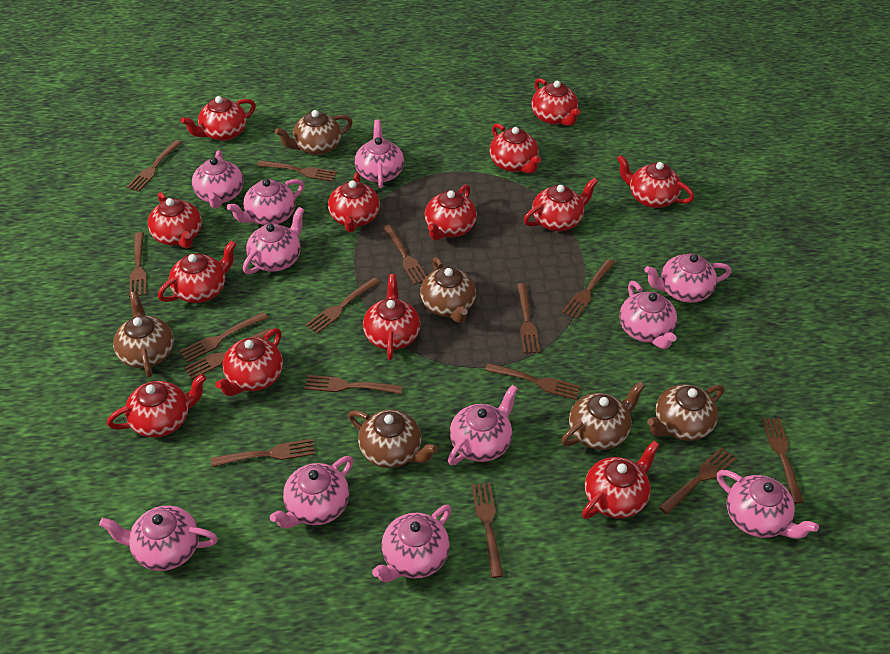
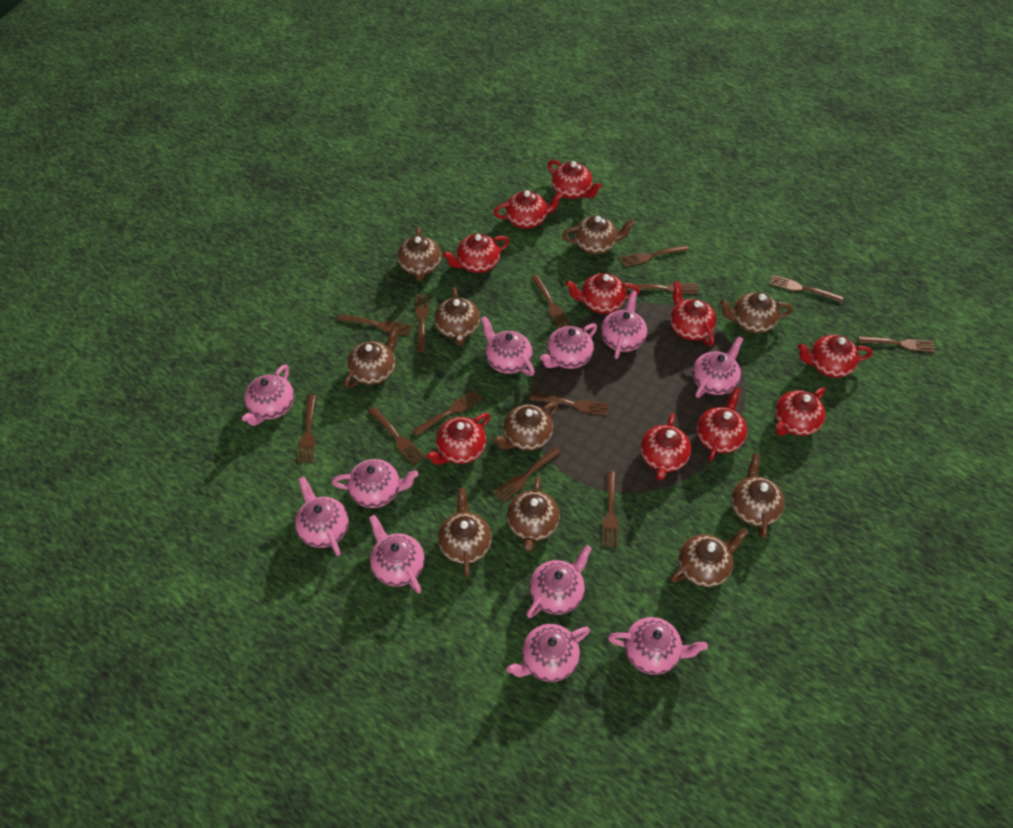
brown fork: 15 -> 13
brown teapot: 6 -> 10
red teapot: 13 -> 10

